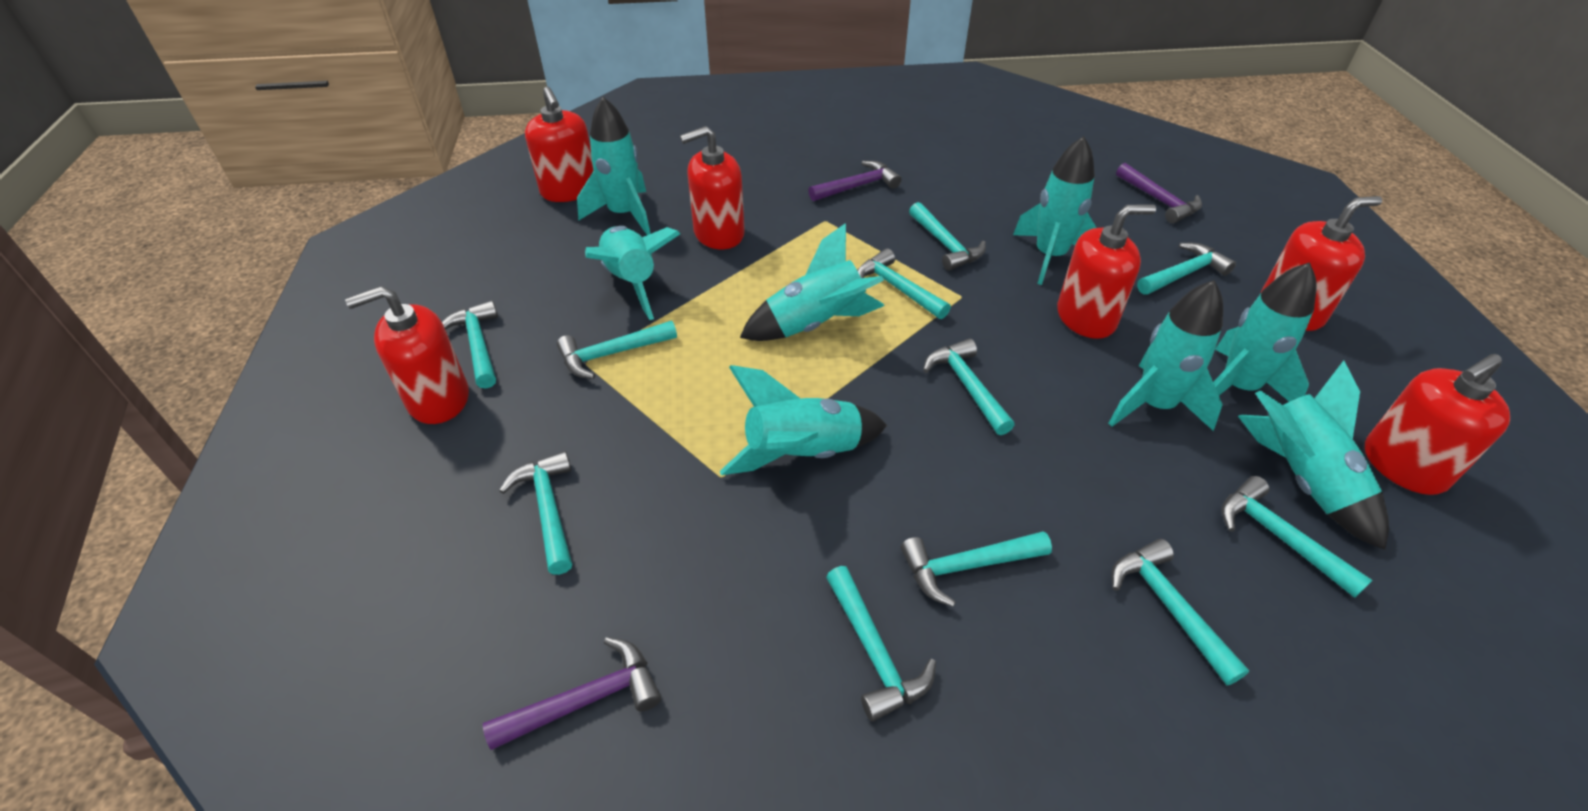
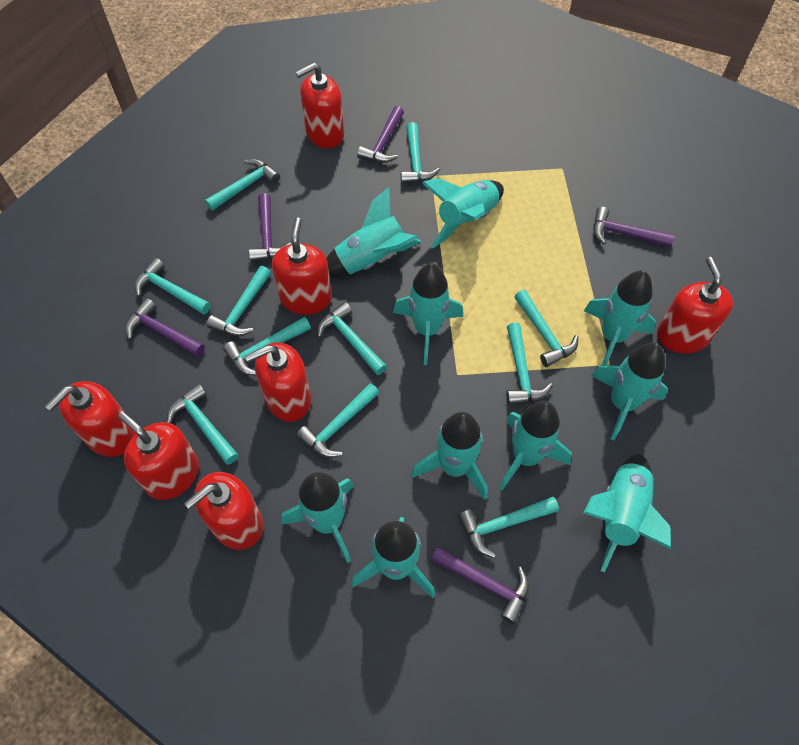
purple hammer: 3 -> 5
red soap dispenser: 6 -> 7
turquoise rocket: 8 -> 10

